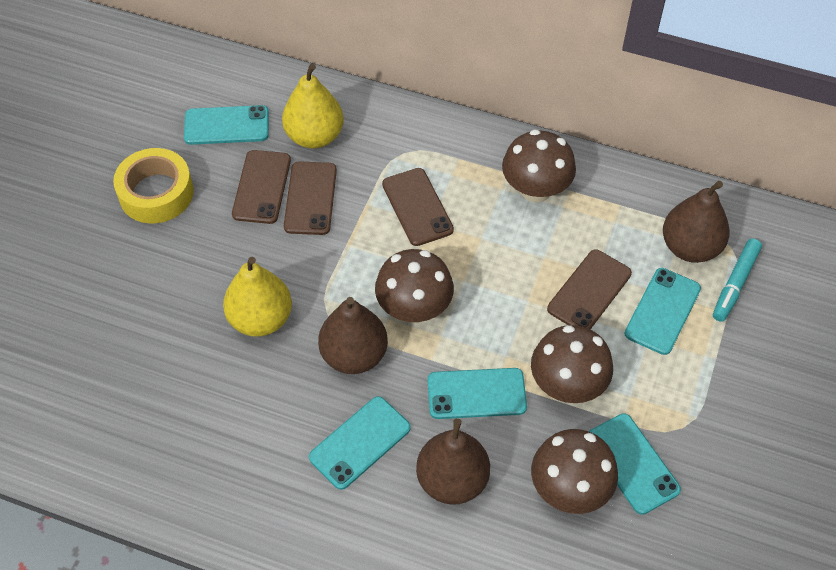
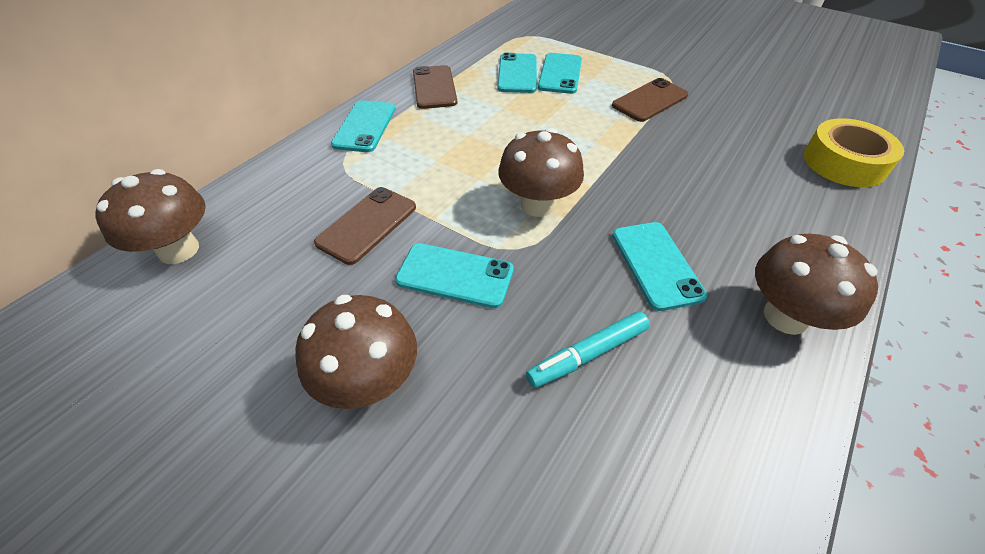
brown pear: 3 -> 0
brown phone: 4 -> 3
yellow pear: 2 -> 0

